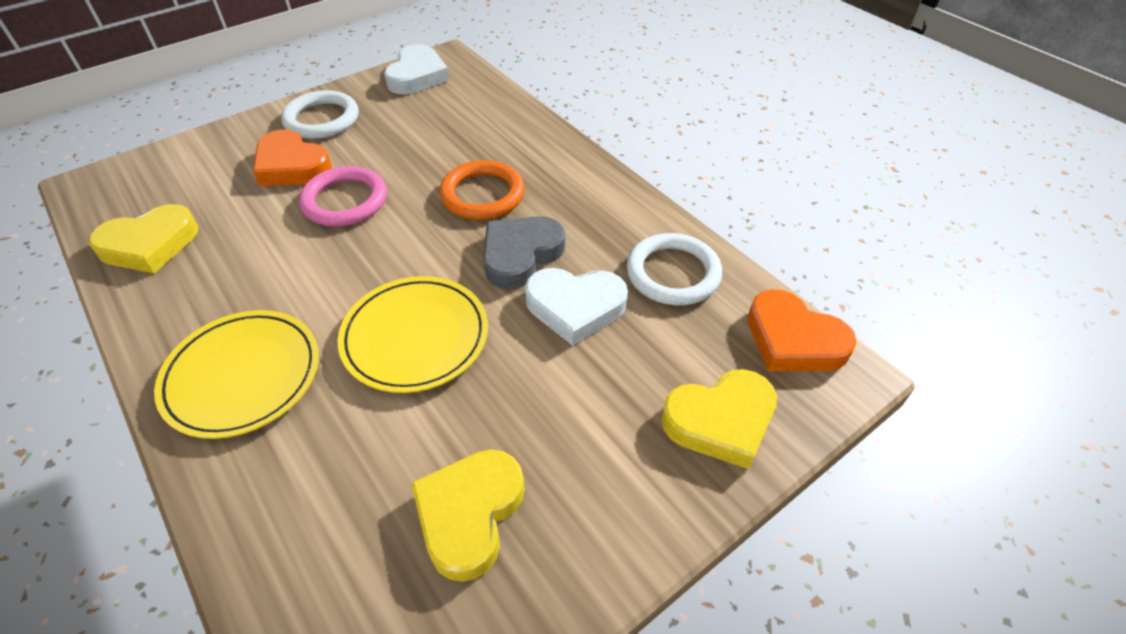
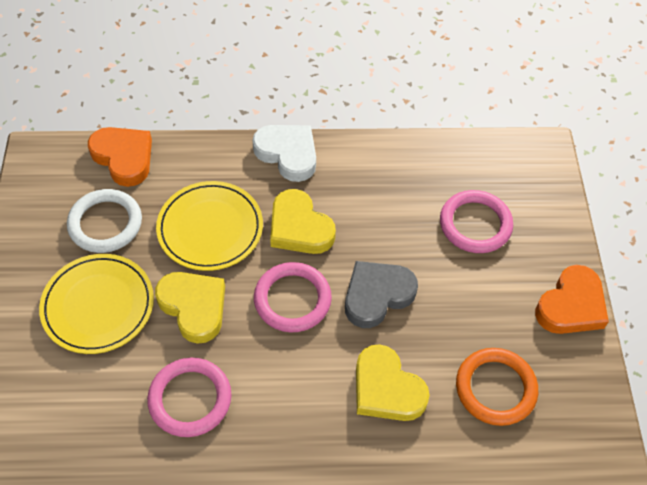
pink ring: 1 -> 3
white heart: 2 -> 1
white ring: 2 -> 1

